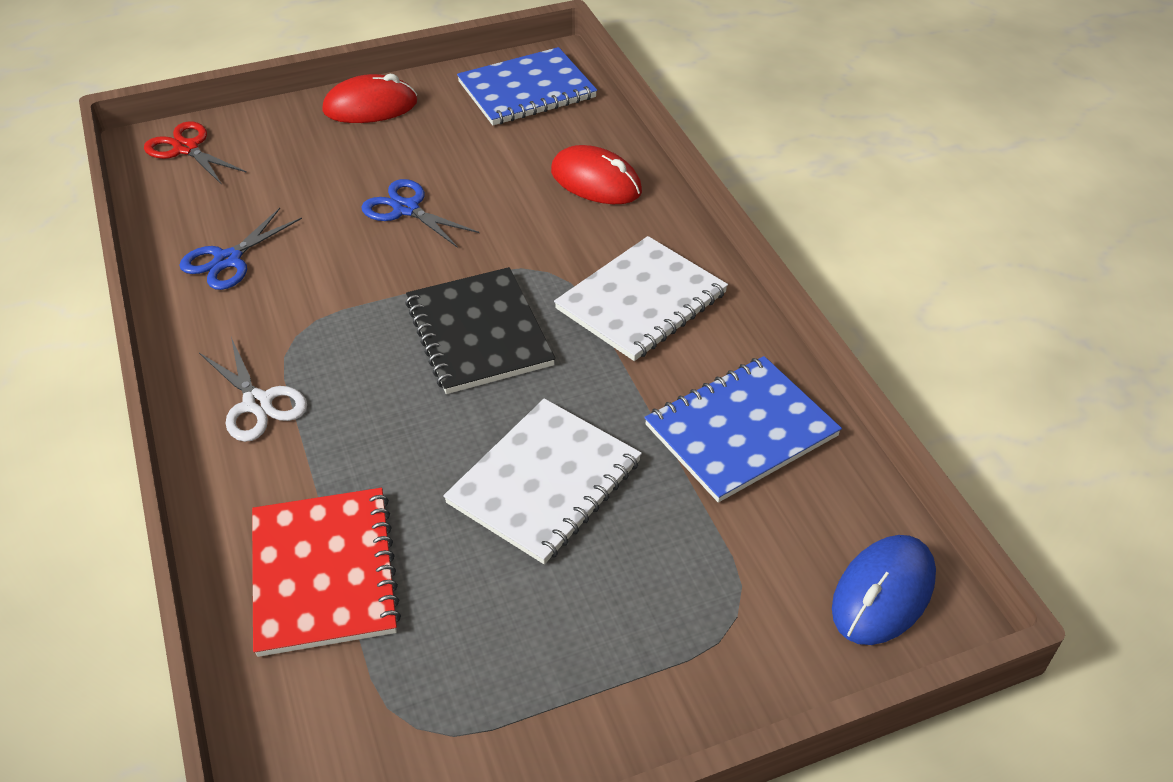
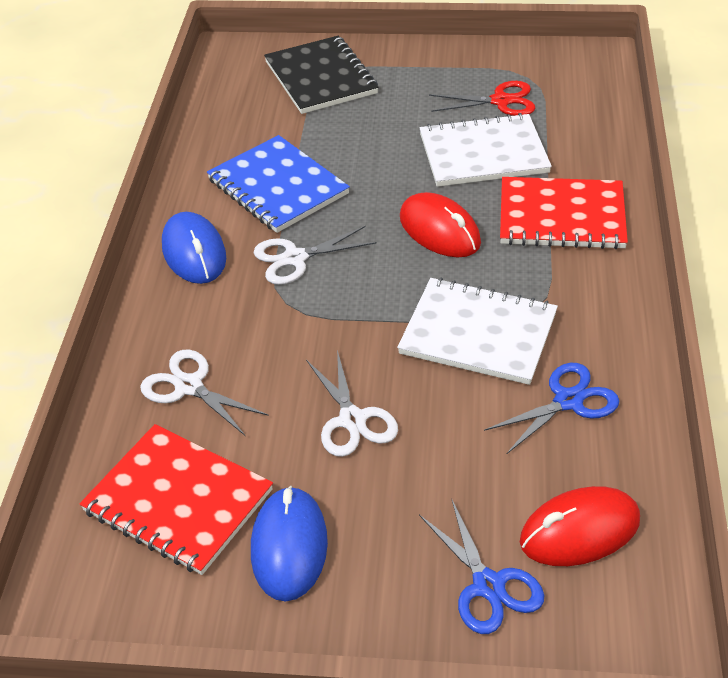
blue mouse: 1 -> 2
blue notebook: 2 -> 1
red notebook: 1 -> 2
white scissors: 1 -> 3

